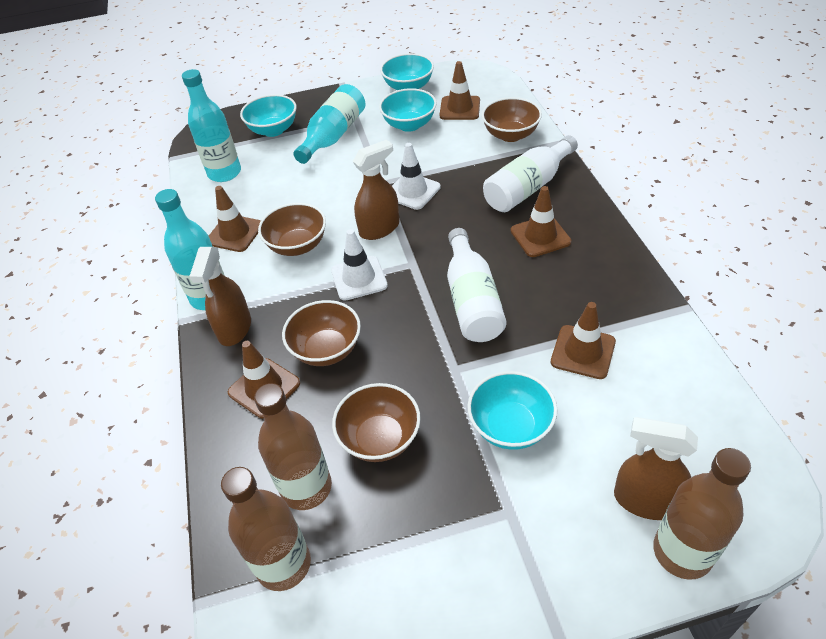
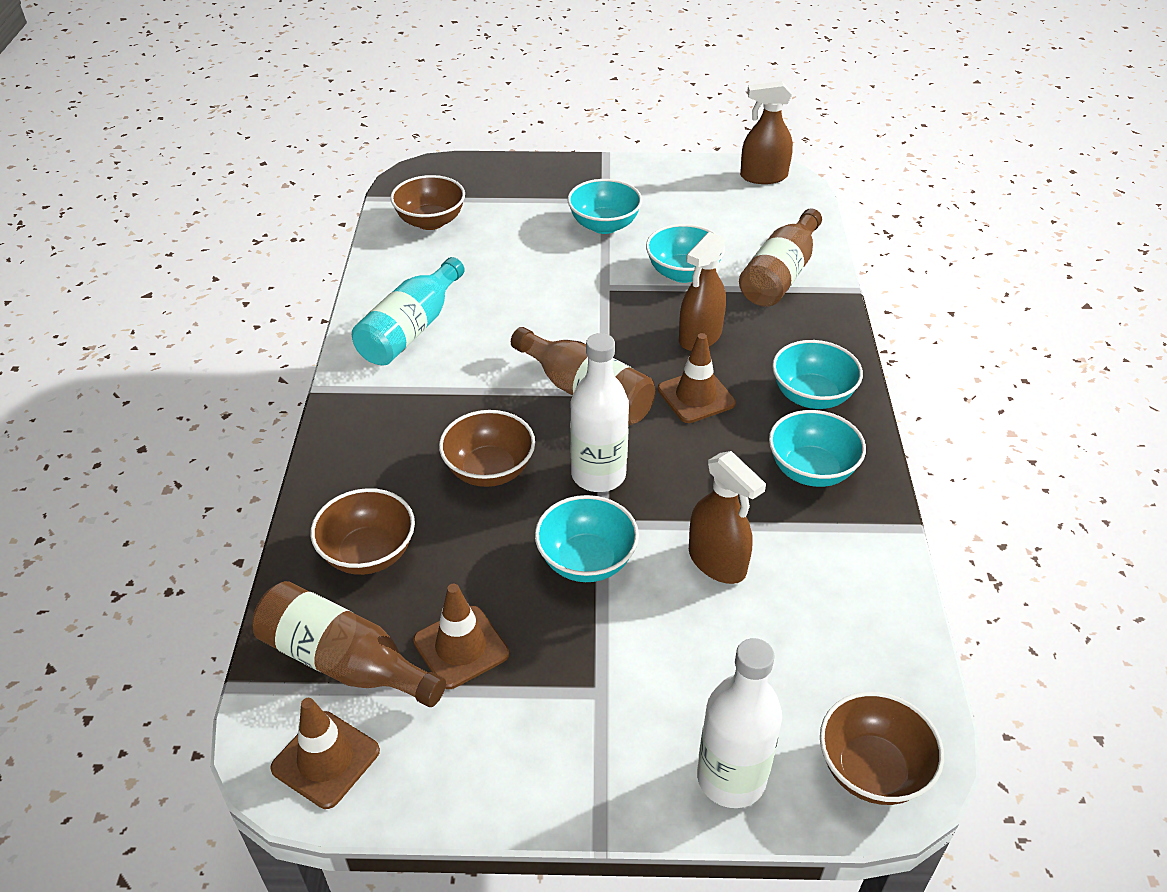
brown traffic cone: 5 -> 3
turquoise bottle: 3 -> 1
turquoise bowl: 4 -> 5
white traffic cone: 2 -> 0

